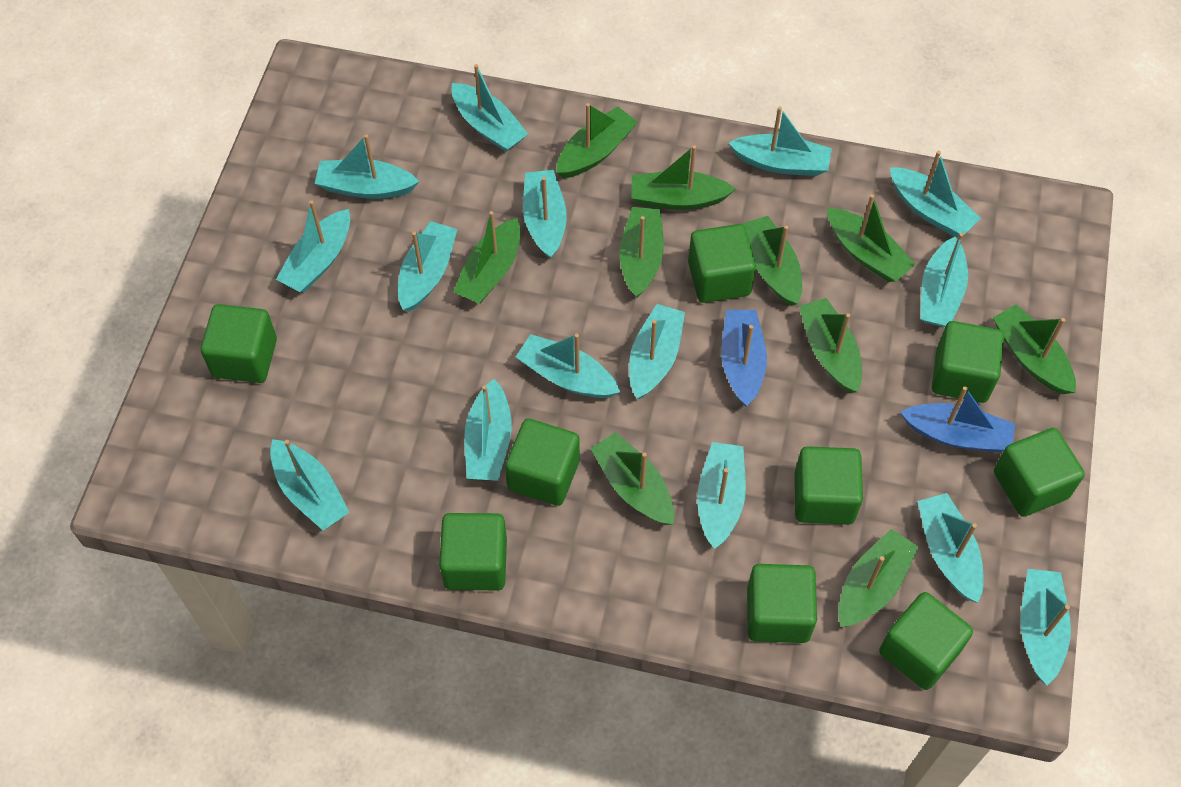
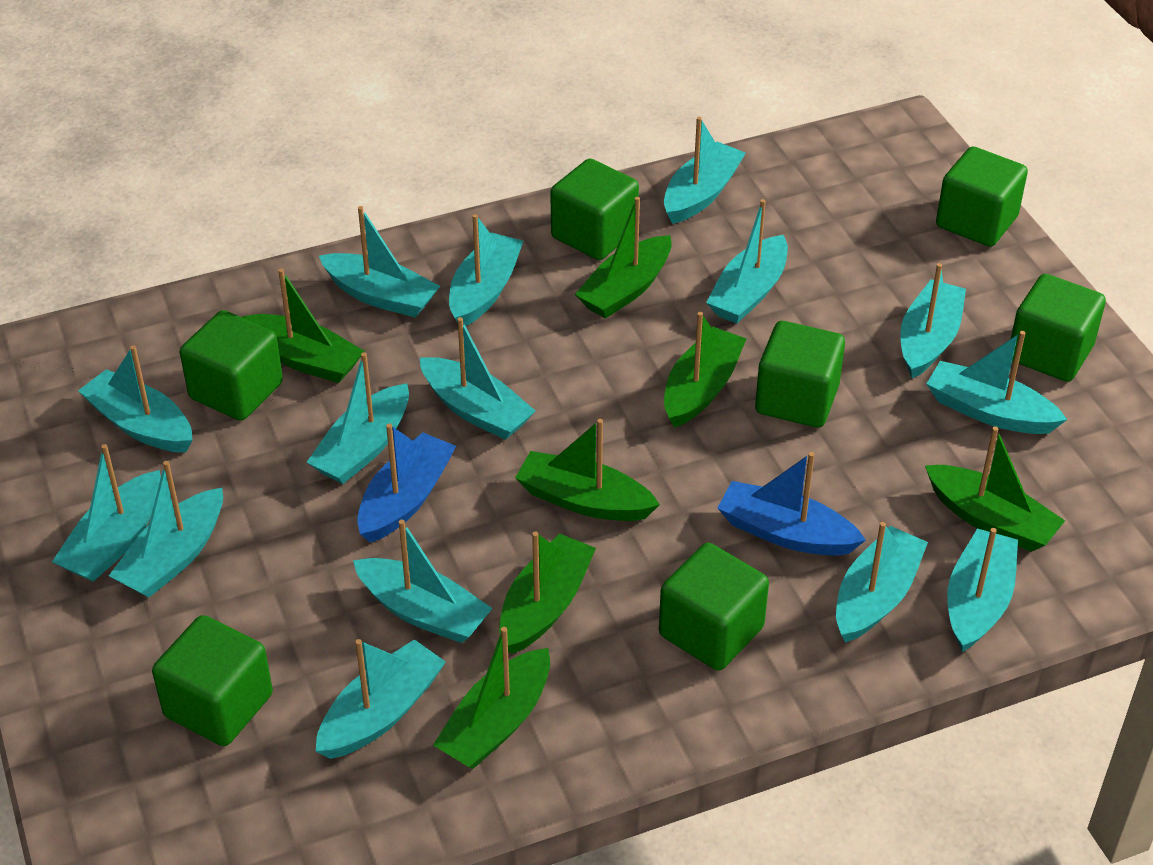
green boat: 10 -> 7
green cube: 9 -> 7

